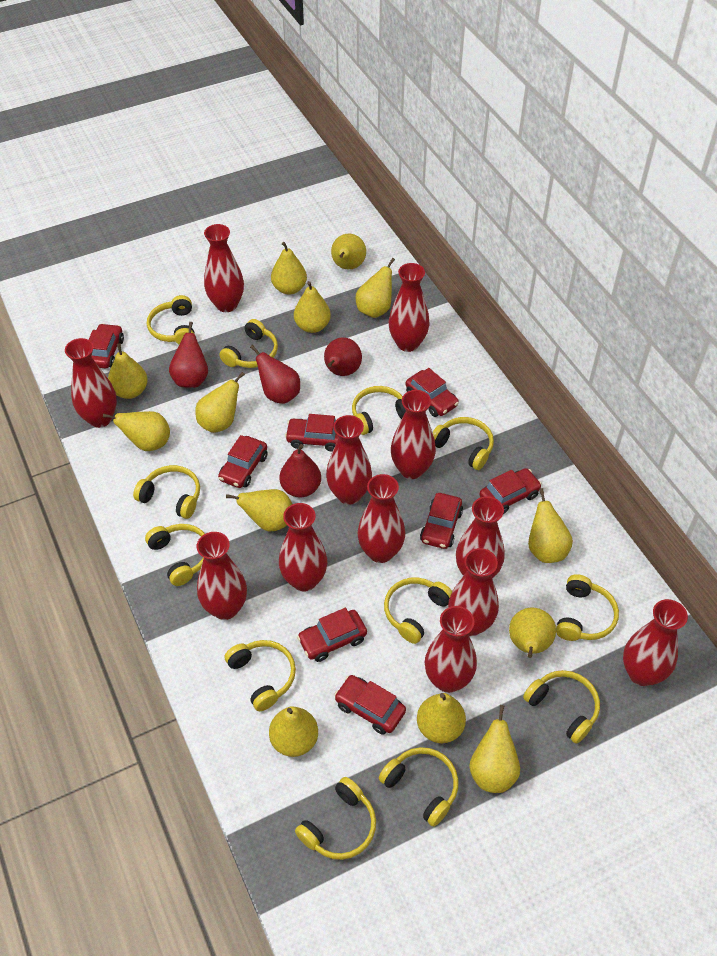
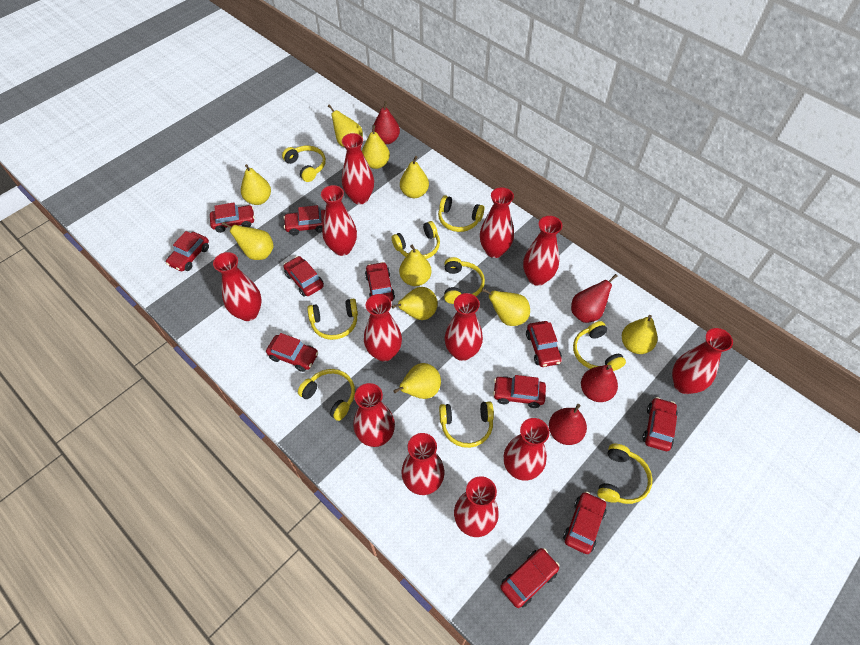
red car: 8 -> 11
yellow headphones: 12 -> 9
yellow pear: 13 -> 10

